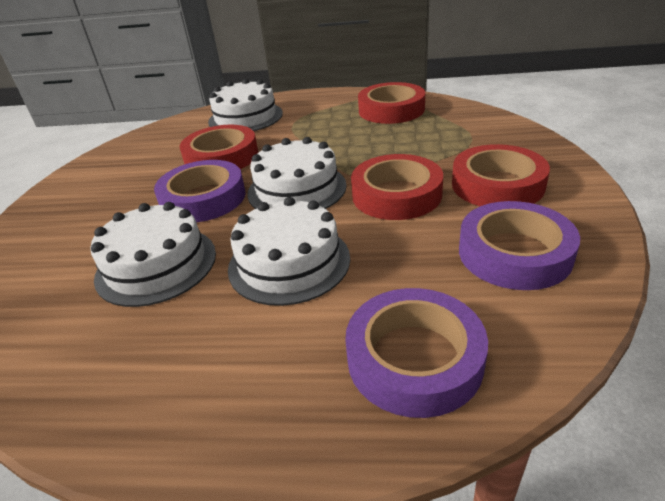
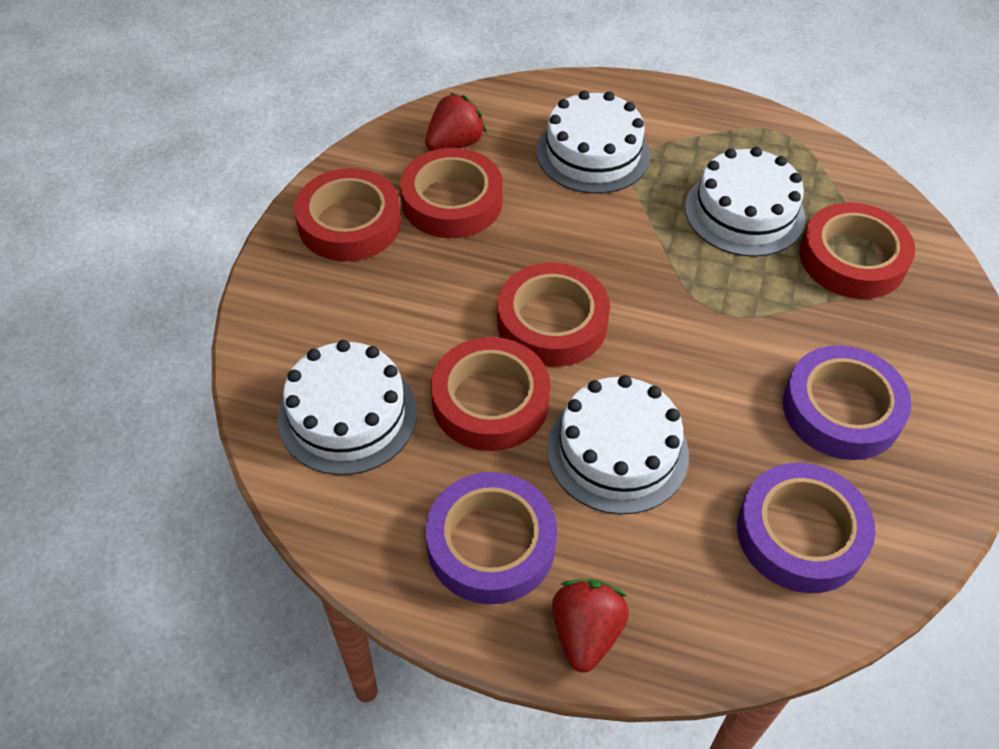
red strawberry: 0 -> 2
red tape: 4 -> 5

